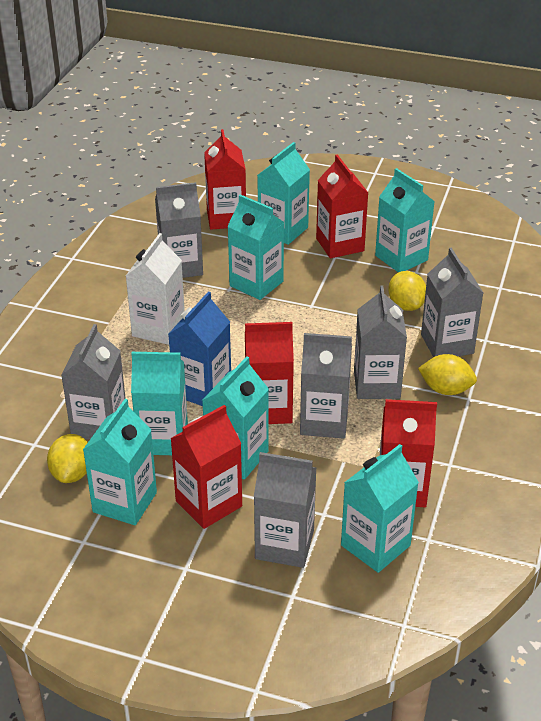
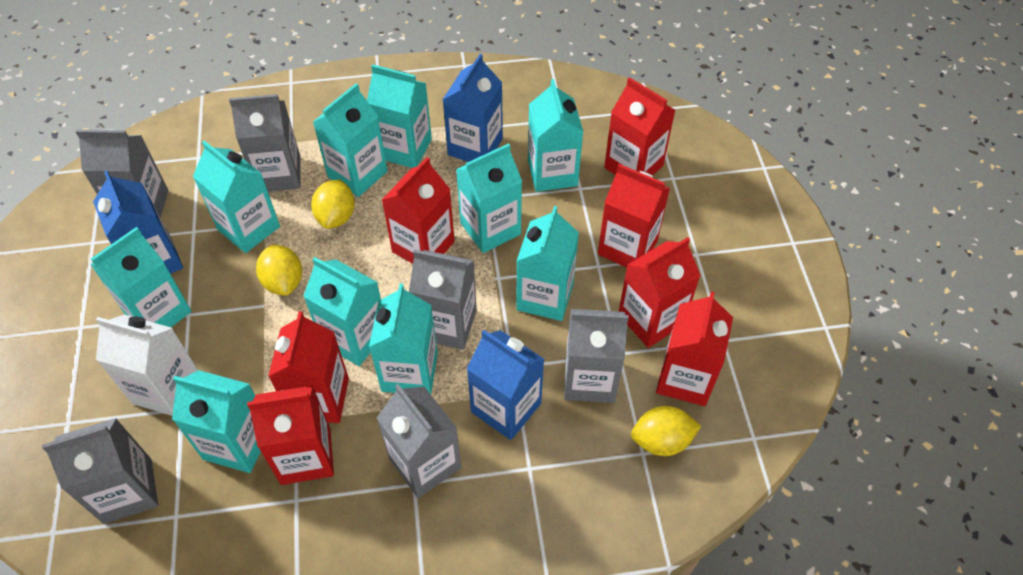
blue carton: 1 -> 3
red carton: 5 -> 7
turquoise carton: 7 -> 10

